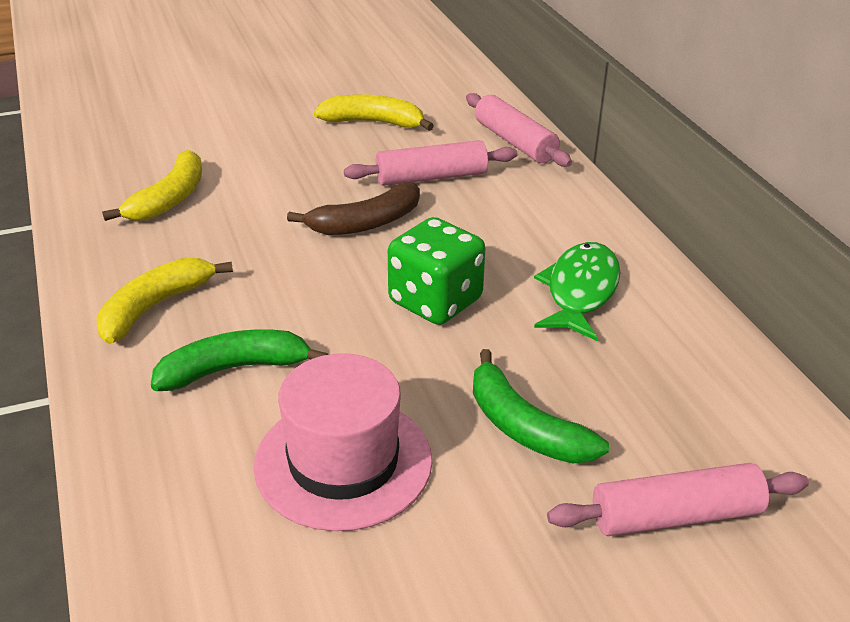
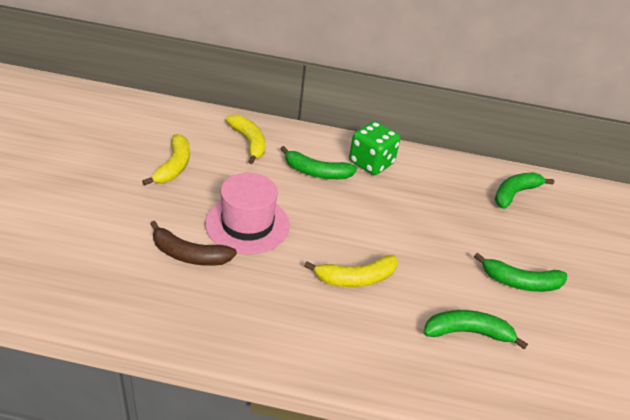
green banana: 2 -> 4
green fish: 1 -> 0
pink rolling pin: 3 -> 0

